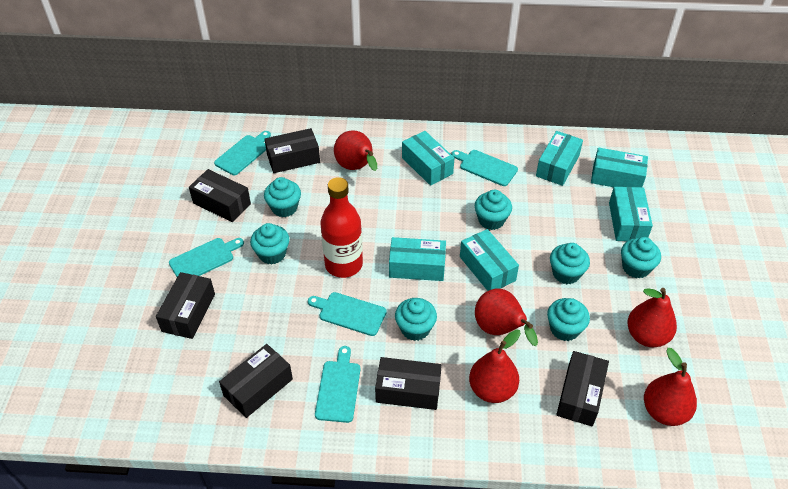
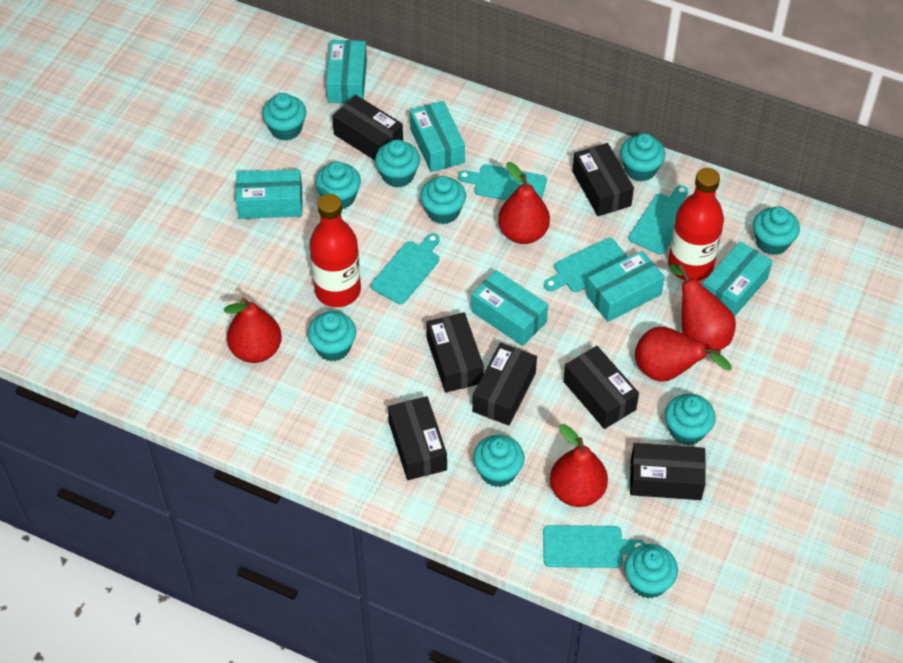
black box: 6 -> 7
red bottle: 1 -> 2
turquoise cupcake: 7 -> 10

